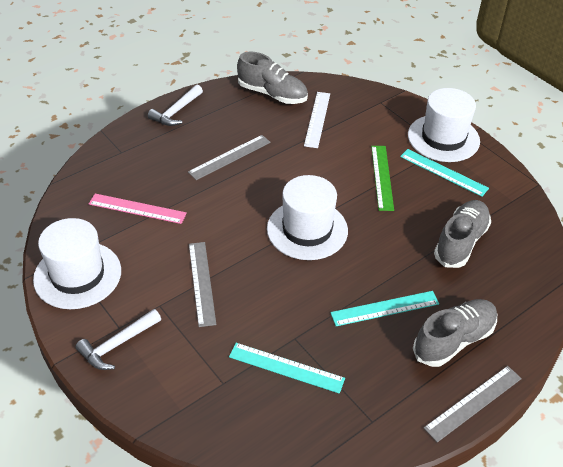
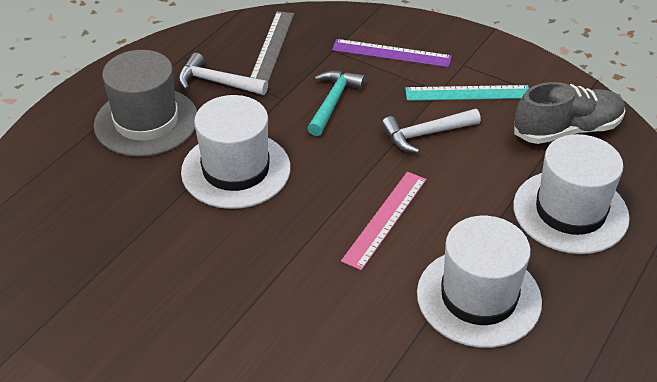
green ruler: 1 -> 0
grey hat: 0 -> 1
grey ruler: 3 -> 1
grey shoe: 3 -> 1
purple ruler: 0 -> 1
turquoise hammer: 0 -> 1
turquoise ruler: 3 -> 1
white ruler: 1 -> 0

